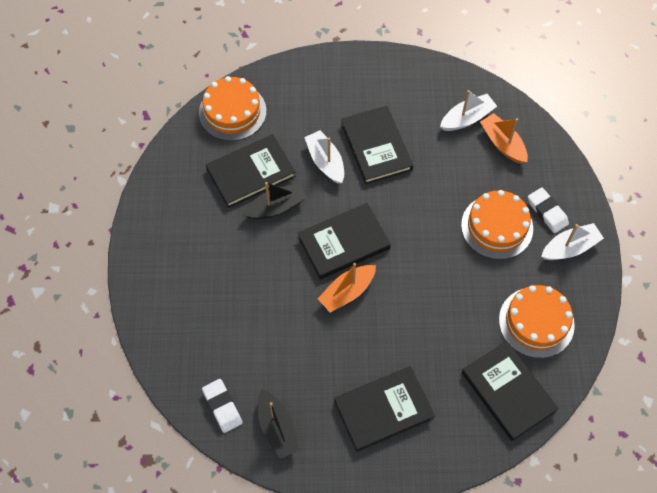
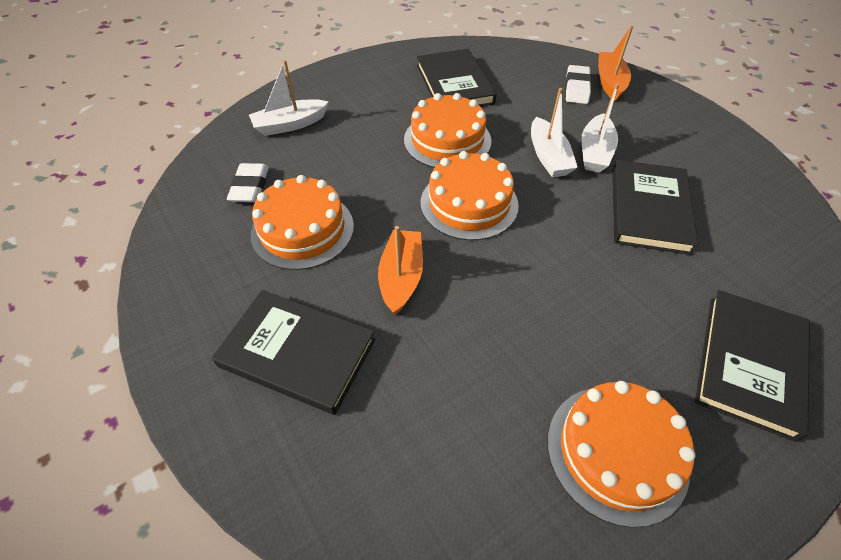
black boat: 2 -> 0
black book: 5 -> 4
orange cake: 3 -> 4

